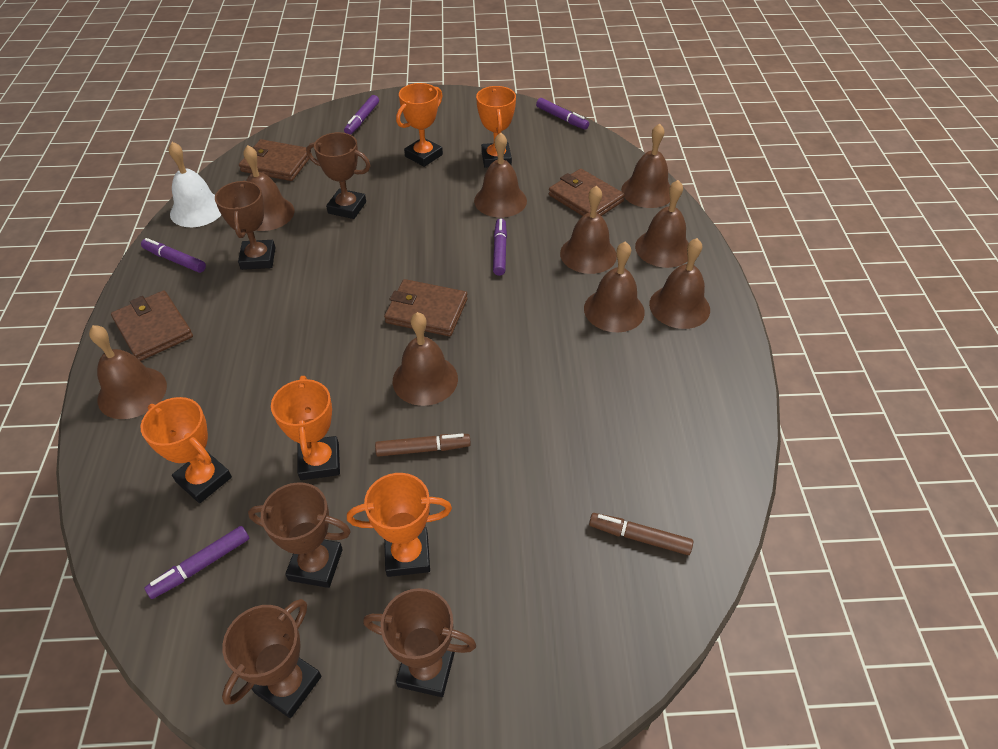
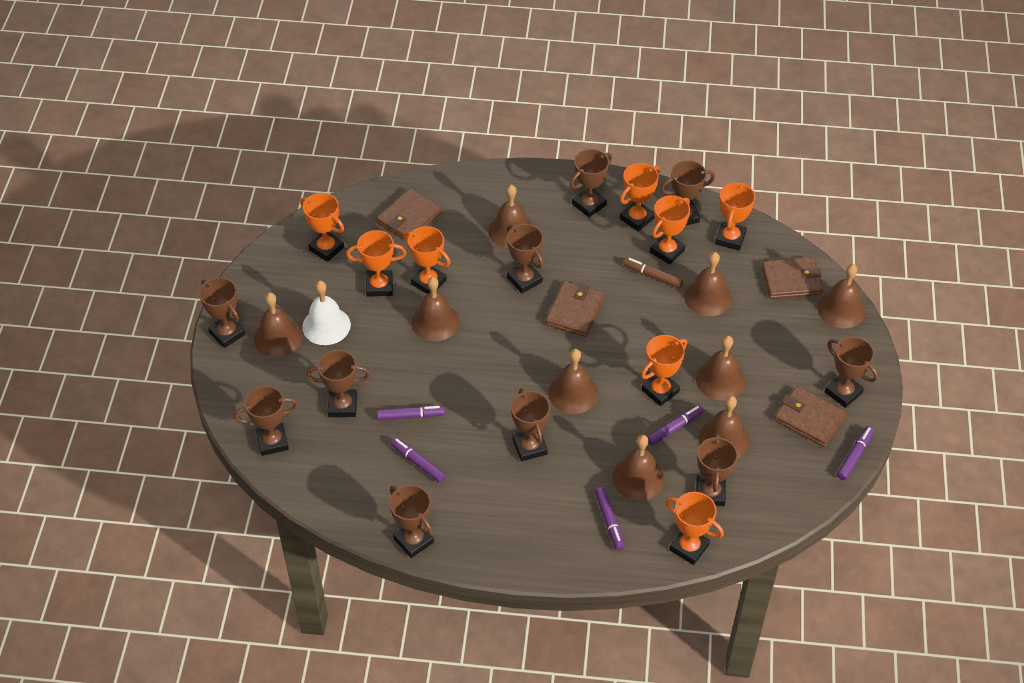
brown marker: 2 -> 1
brown trophy: 5 -> 10
orange trophy: 5 -> 8

